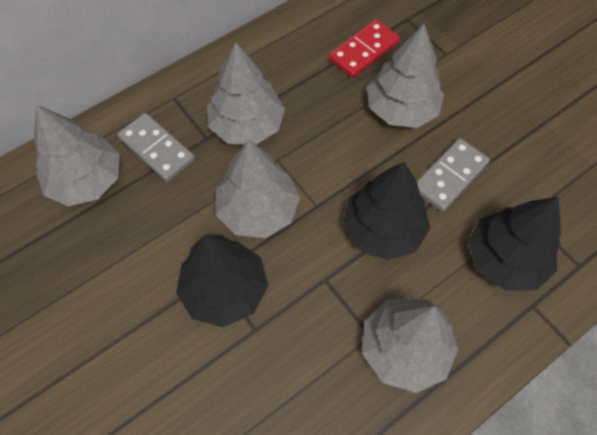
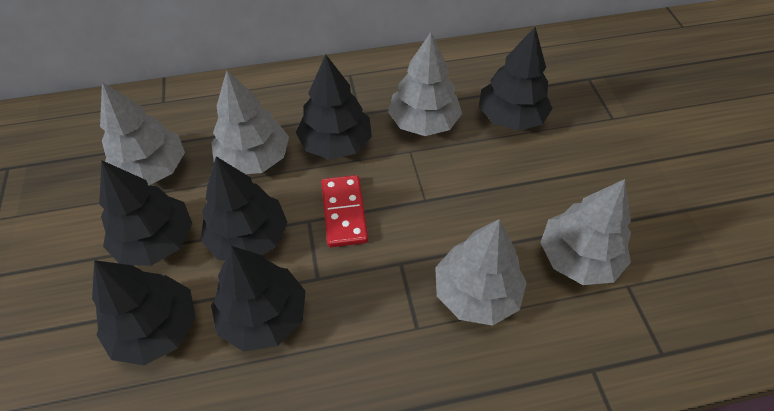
black tree: 3 -> 6
grey domino: 2 -> 0

